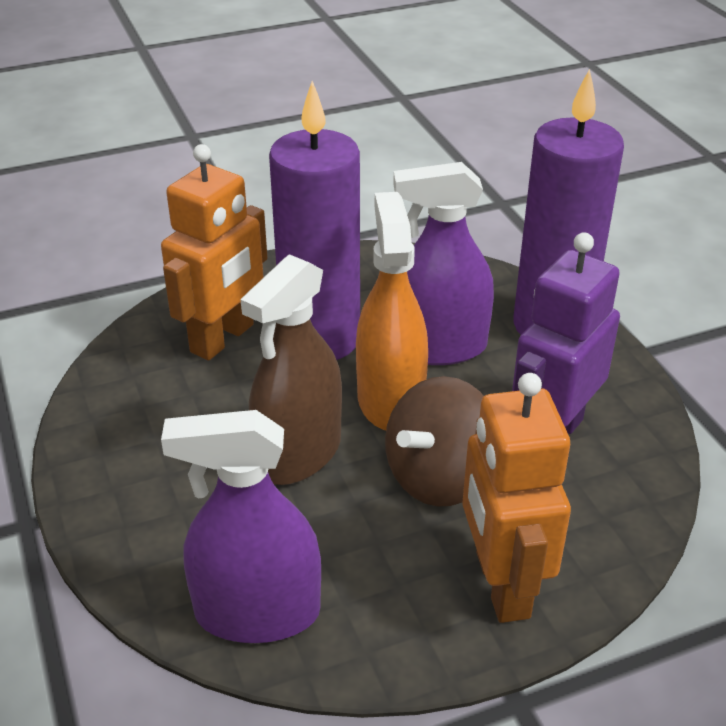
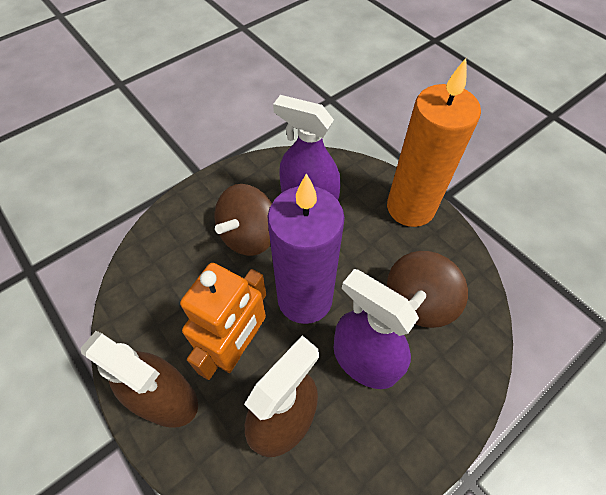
brown spinning top: 1 -> 2
brown spray bottle: 1 -> 2
orange candle: 0 -> 1
orange robot: 2 -> 1
orange spray bottle: 1 -> 0
purple candle: 2 -> 1
purple robot: 1 -> 0

